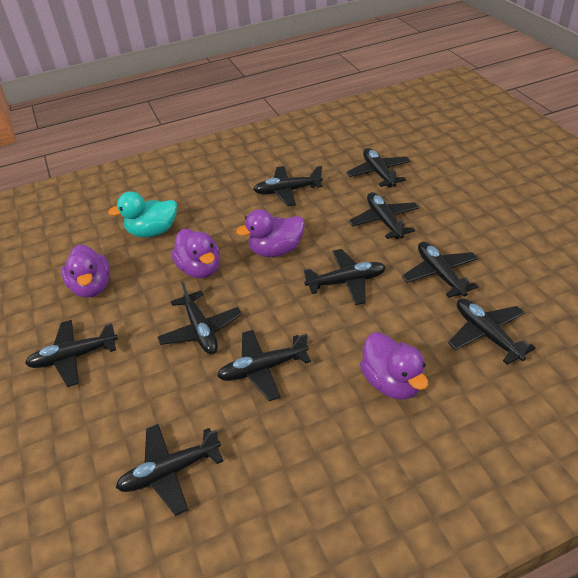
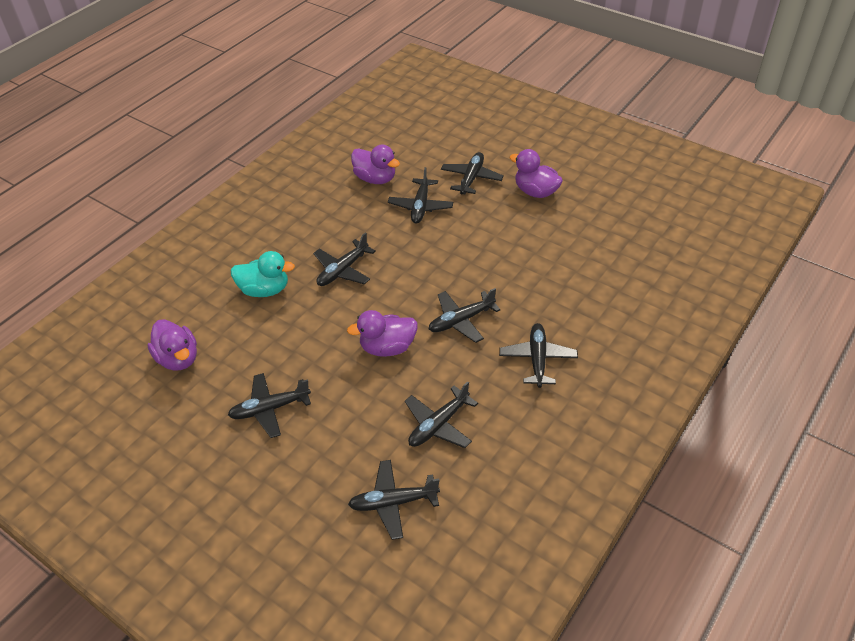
black plane: 10 -> 8

